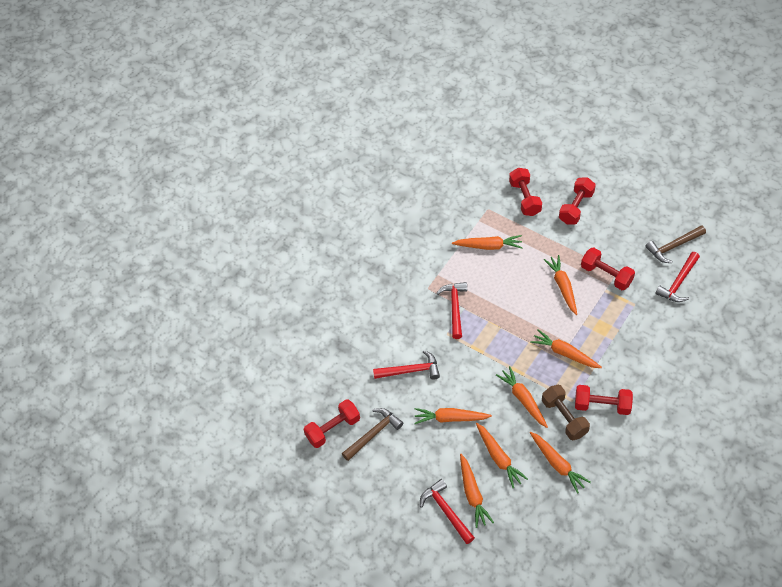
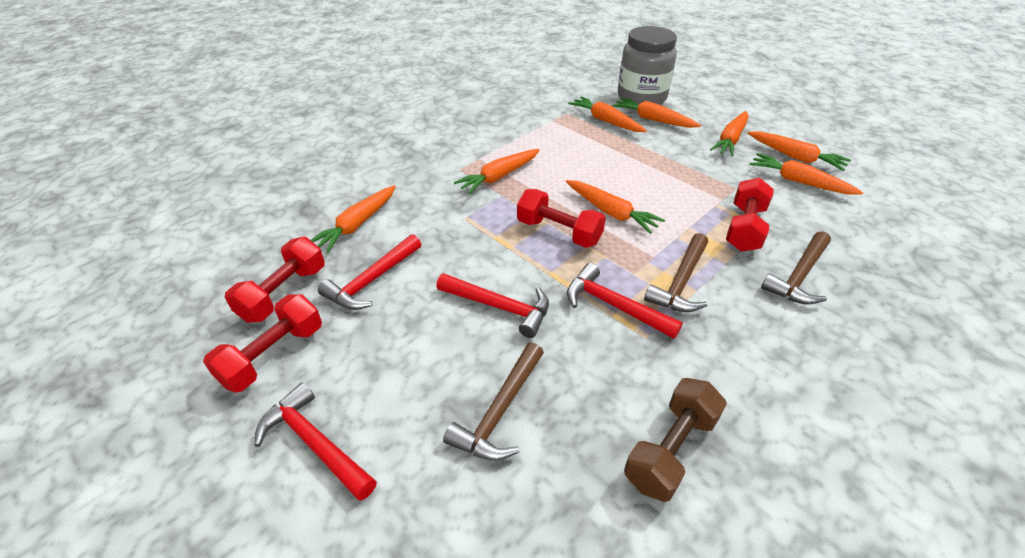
brown hammer: 2 -> 3
grey jar: 0 -> 1
red dumbbell: 5 -> 4

